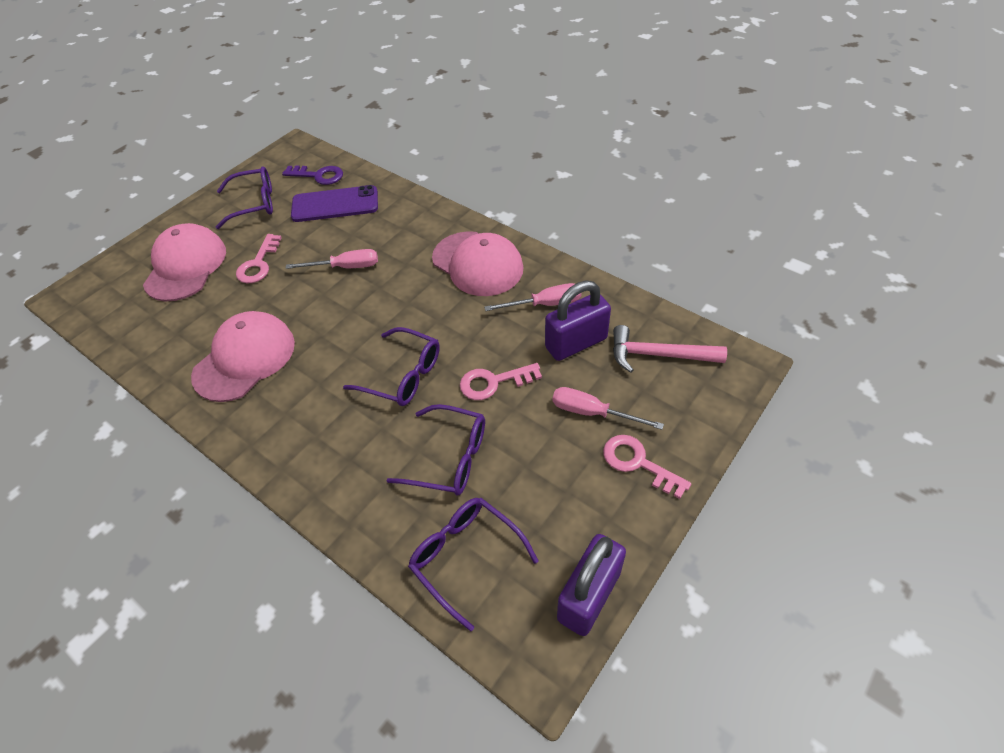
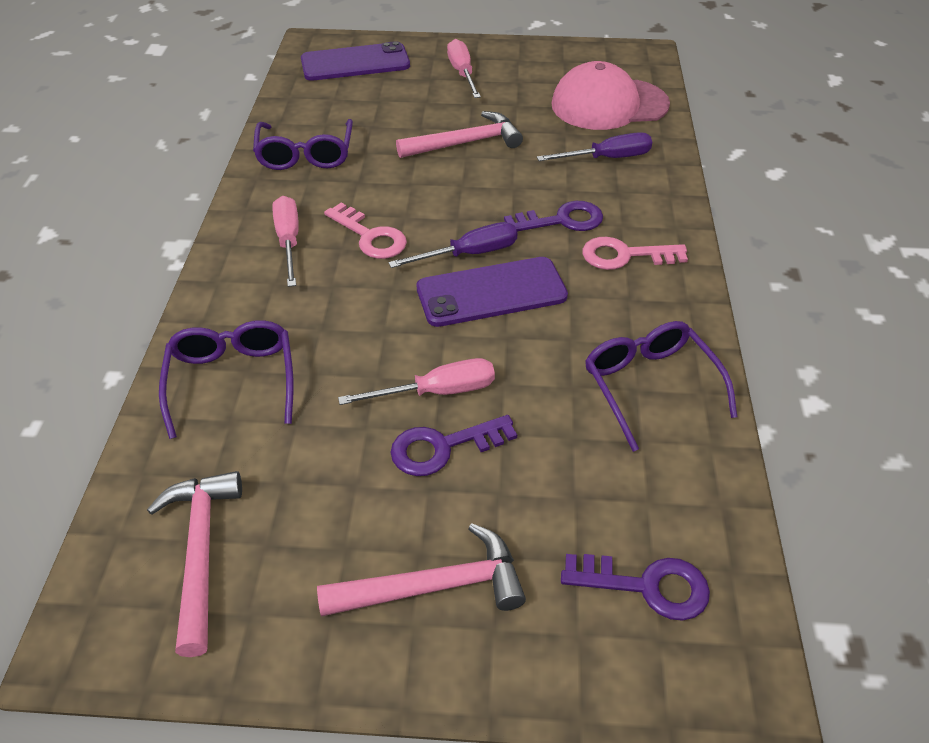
pink cap: 3 -> 1
pink hammer: 1 -> 3
pink key: 3 -> 2
purple glasses: 4 -> 3
purple key: 1 -> 3
purple padlock: 2 -> 0
purple phone: 1 -> 2
purple screwdriver: 0 -> 2

